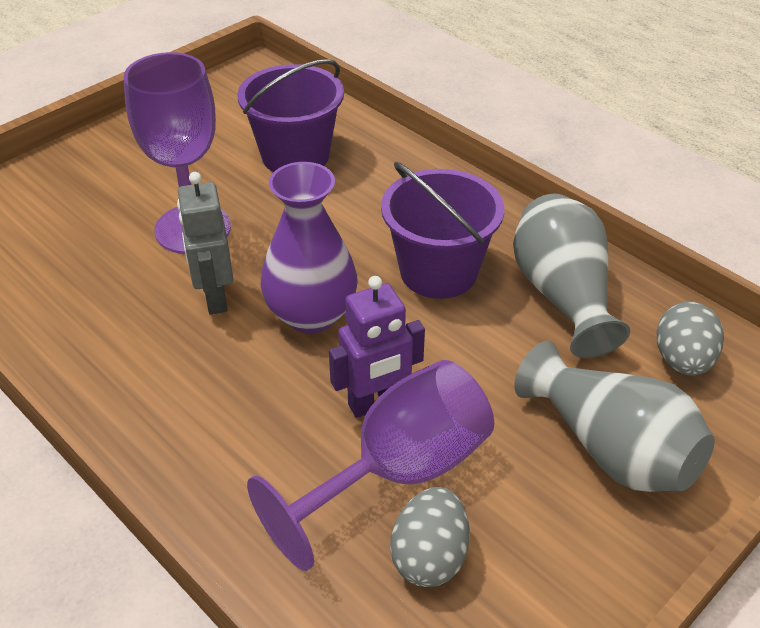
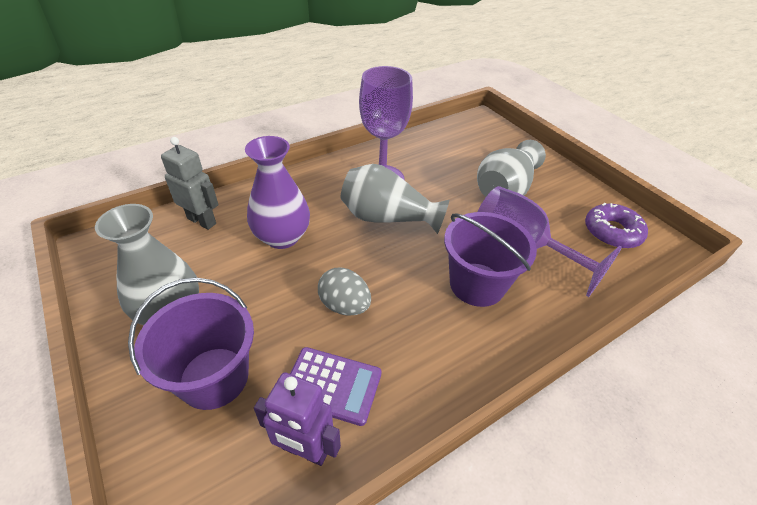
grey egg: 2 -> 1
grey vase: 2 -> 3
purple calculator: 0 -> 1
purple donut: 0 -> 1

